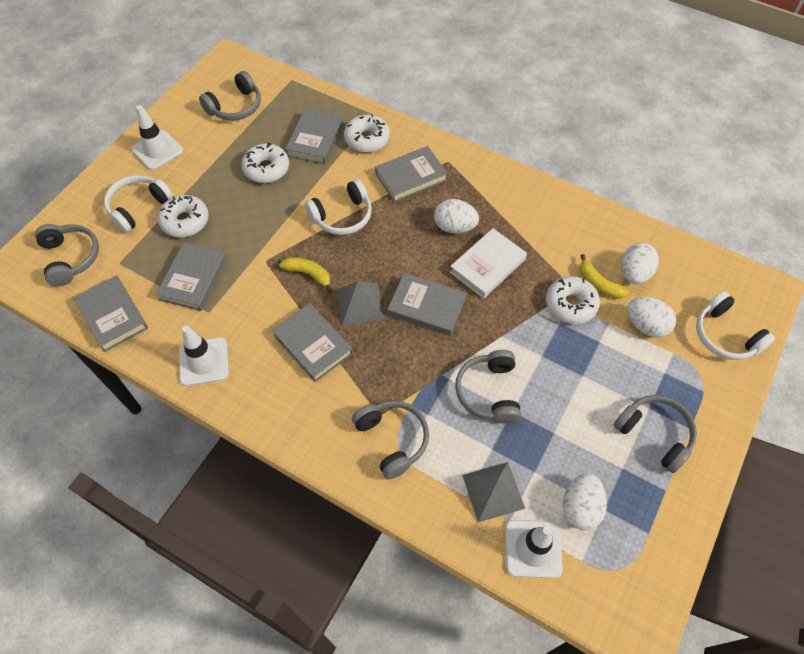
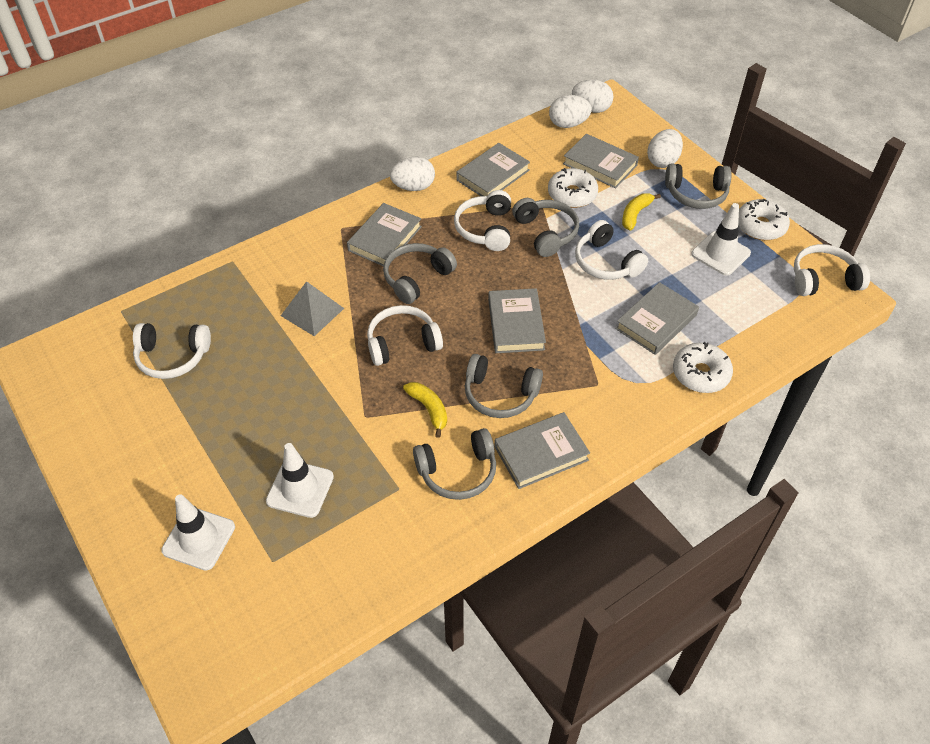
grey pyramid: 2 -> 1
white book: 1 -> 0
white donut: 4 -> 3
white headphones: 3 -> 5

